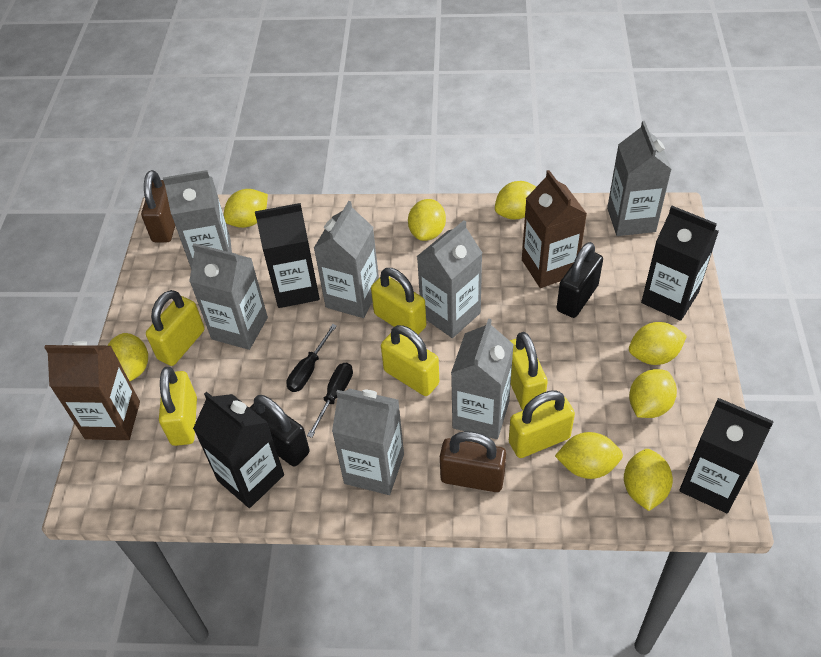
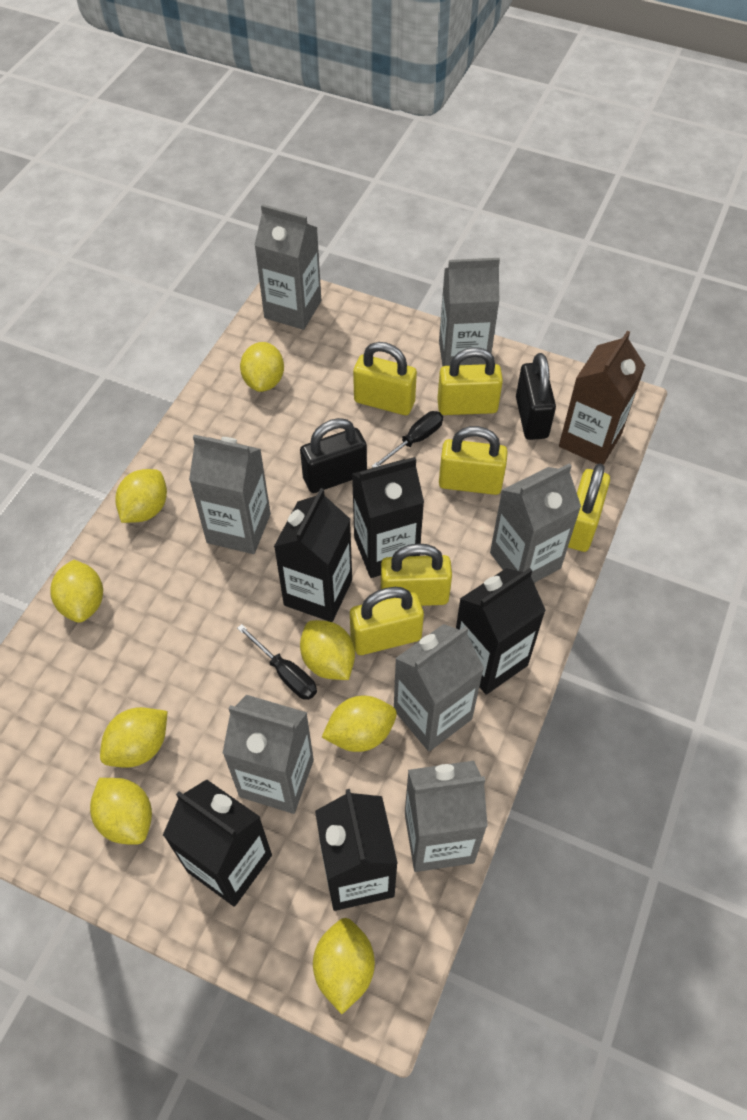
black carton: 4 -> 5
brown carton: 2 -> 1
brown padlock: 2 -> 0

